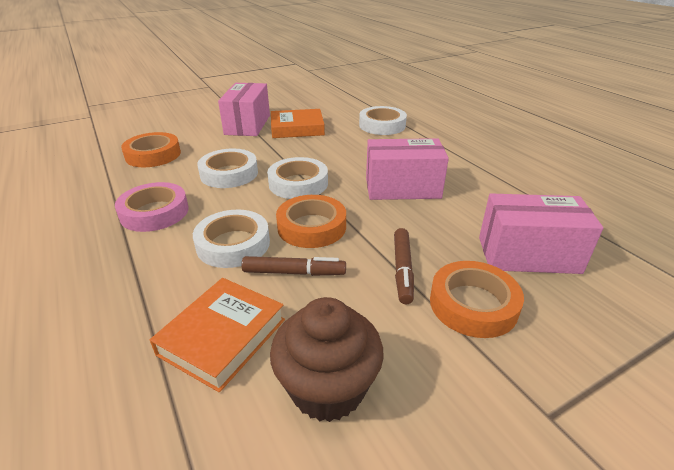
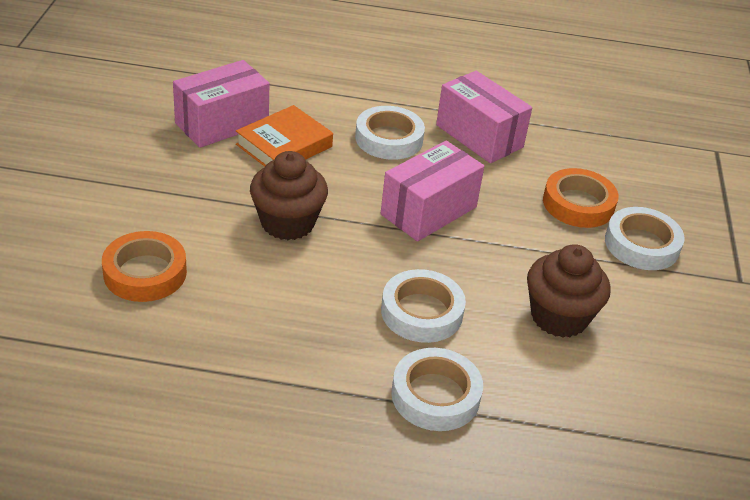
brown cupcake: 1 -> 2
brown marker: 2 -> 0
orange book: 2 -> 1
orange tape: 3 -> 2
pink tape: 1 -> 0

